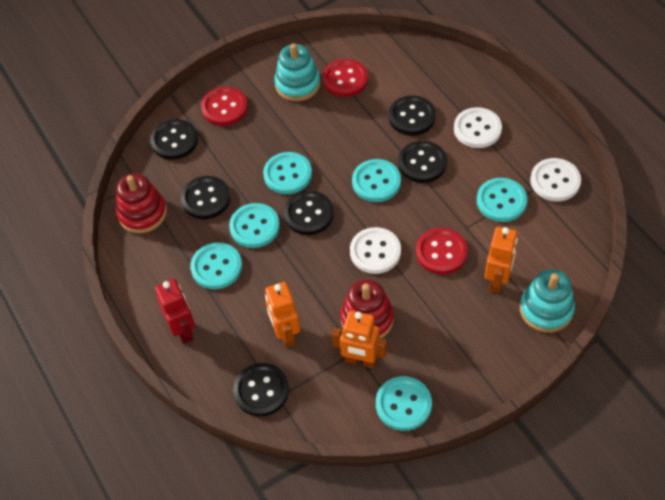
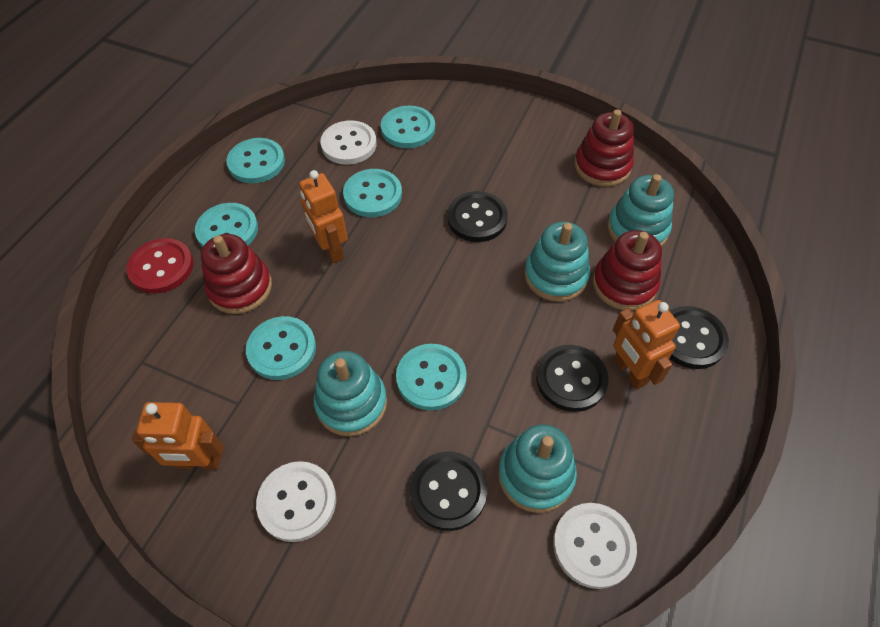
black button: 6 -> 4
red button: 3 -> 1
red robot: 1 -> 0
red stacking toy: 2 -> 3
turquoise stacking toy: 2 -> 4

